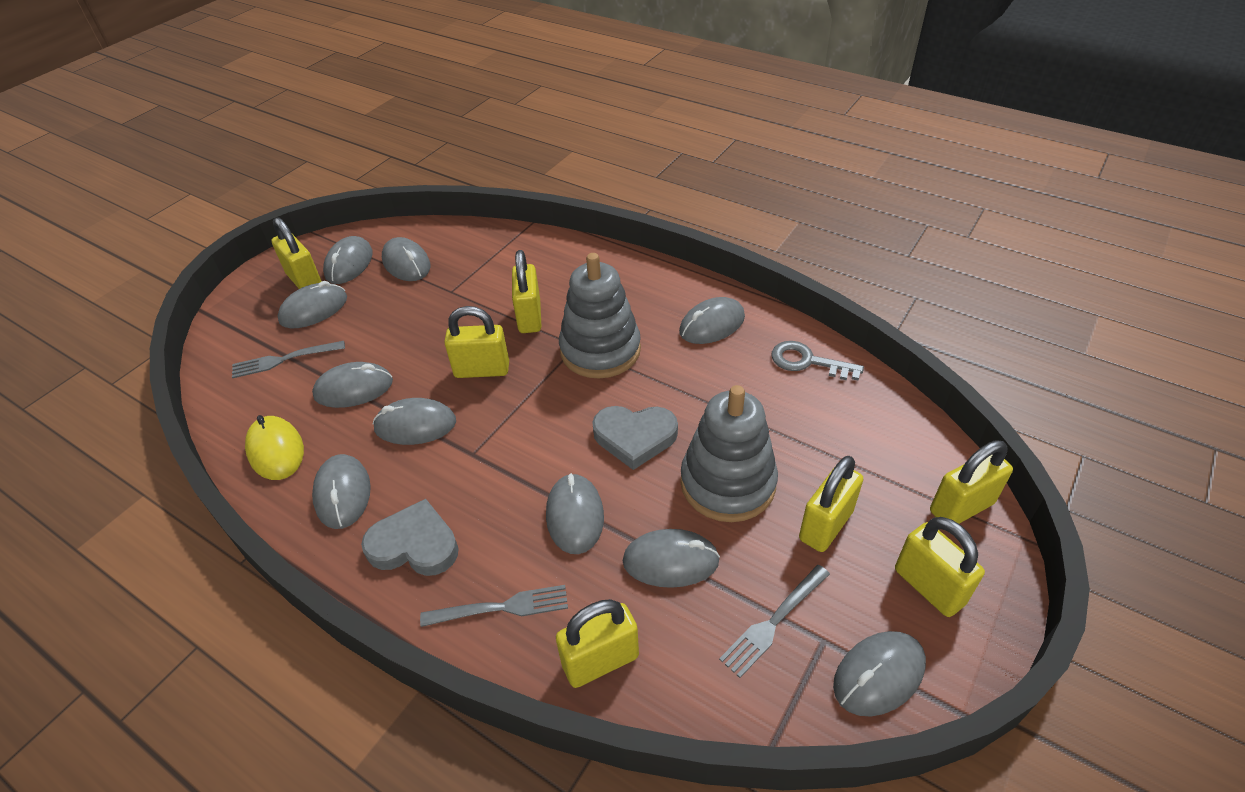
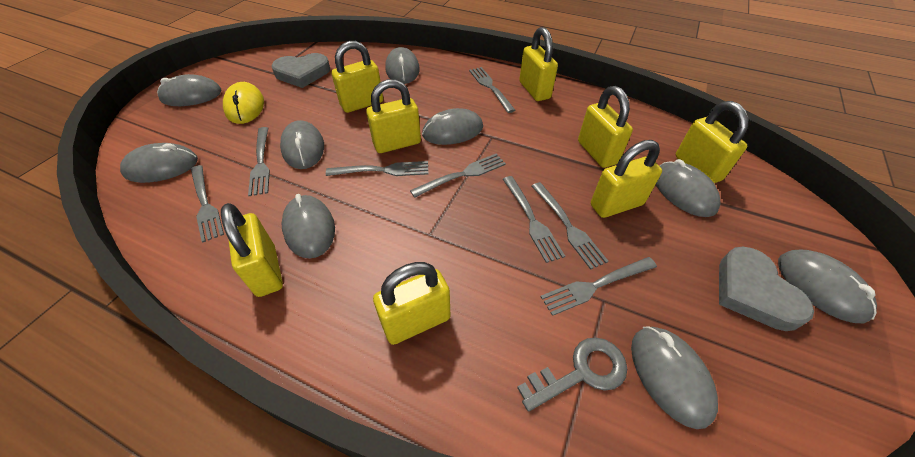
grey fork: 3 -> 8
grey mouse: 10 -> 9
grey stacking toy: 2 -> 0
yellow padlock: 7 -> 8

